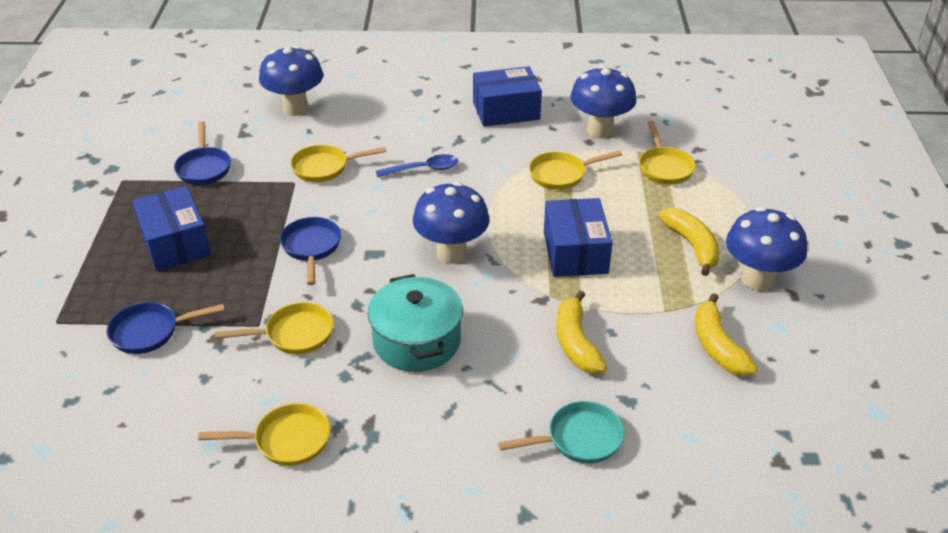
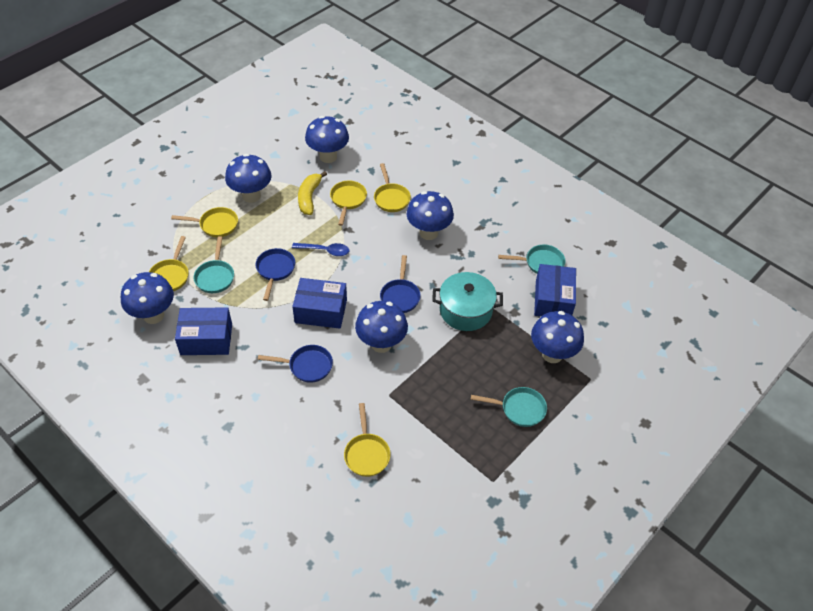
blue mushroom: 4 -> 6
turquoise pan: 1 -> 3
yellow banana: 3 -> 1

